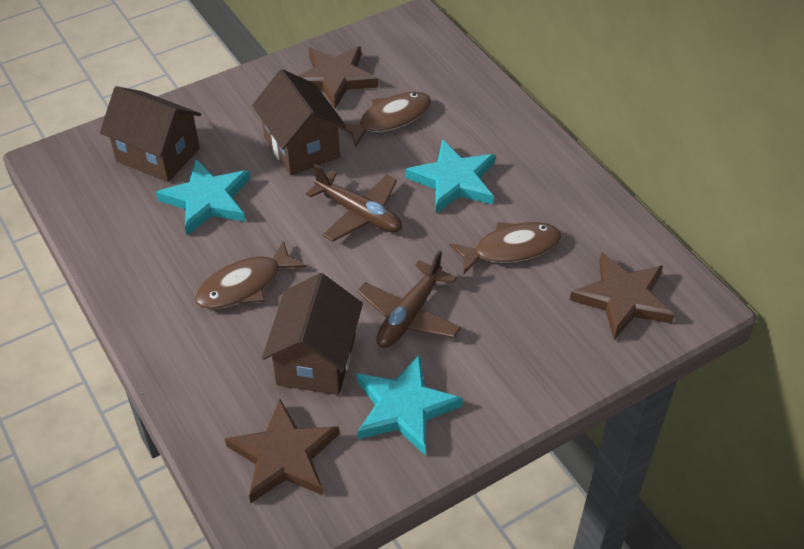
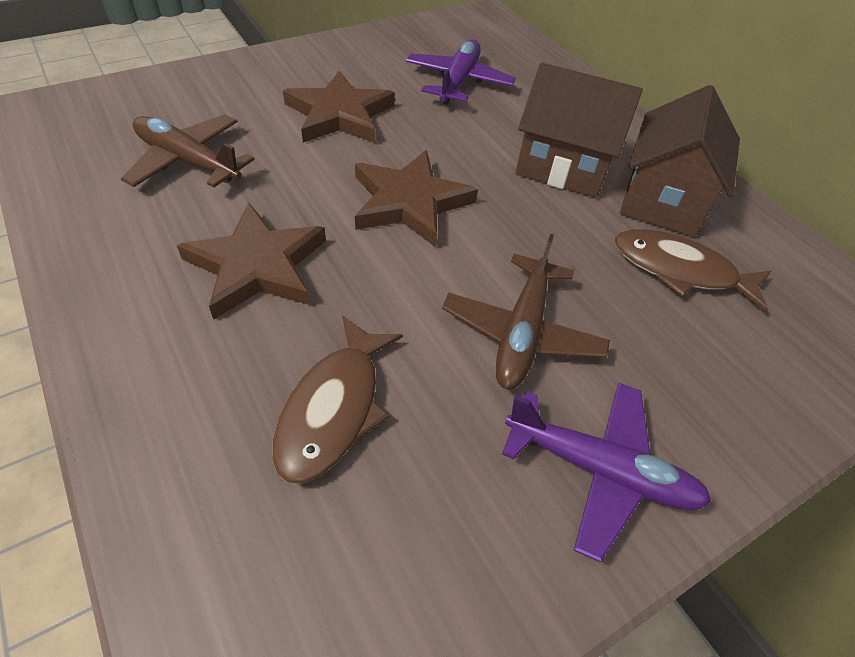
brown fish: 3 -> 2
brown house: 3 -> 2
purple plane: 0 -> 2
turquoise star: 3 -> 0

